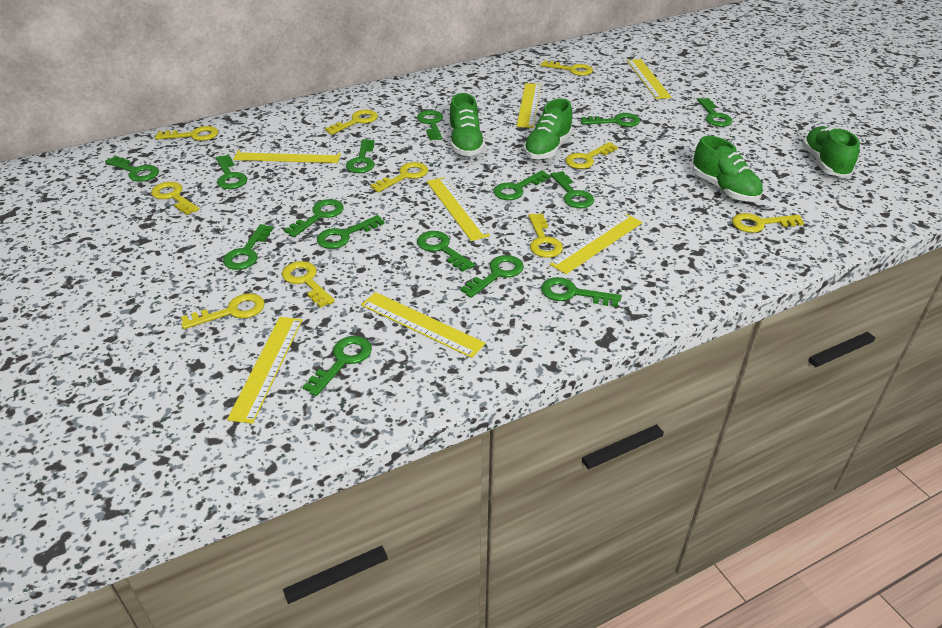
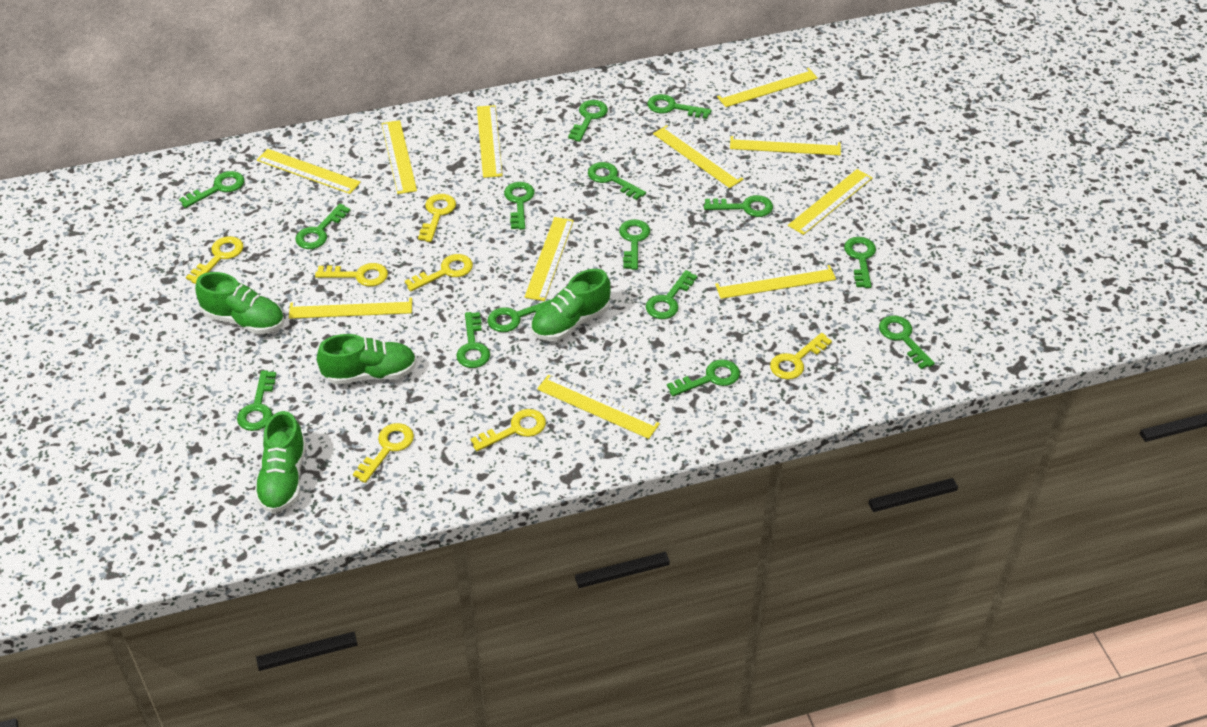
yellow key: 10 -> 7
yellow ruler: 7 -> 11

